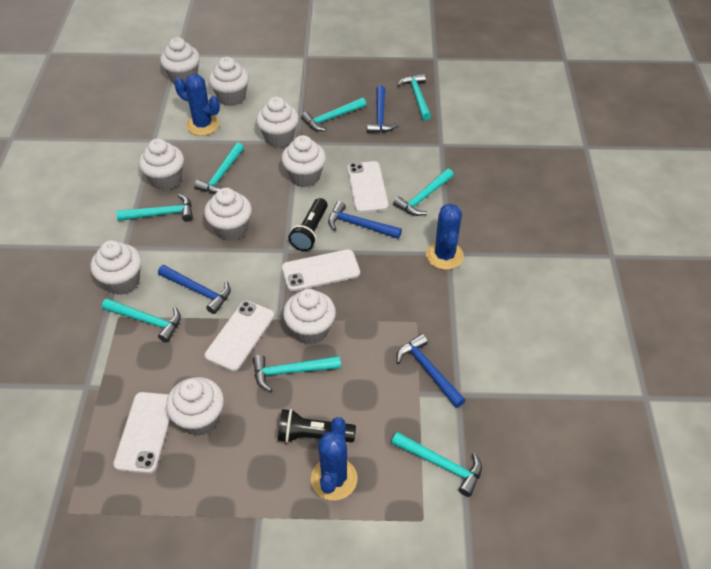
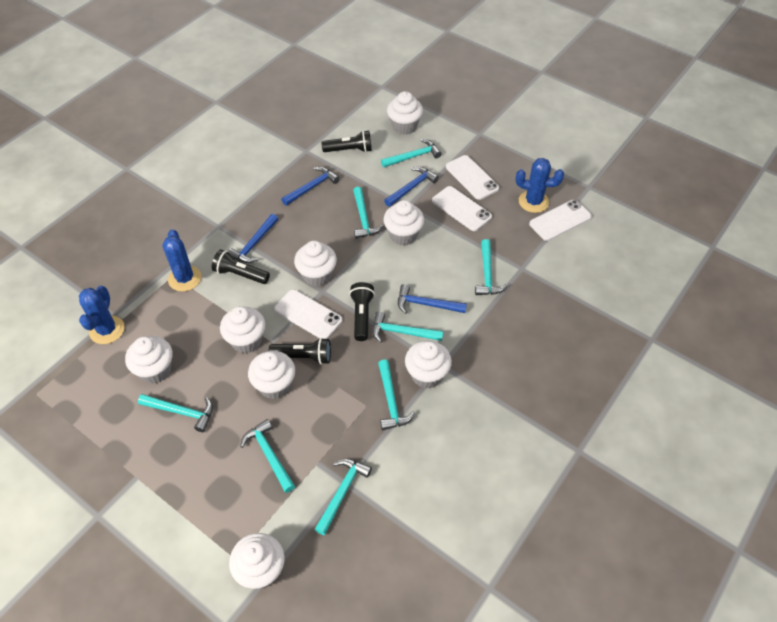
black flashlight: 2 -> 4
white cupcake: 9 -> 8

